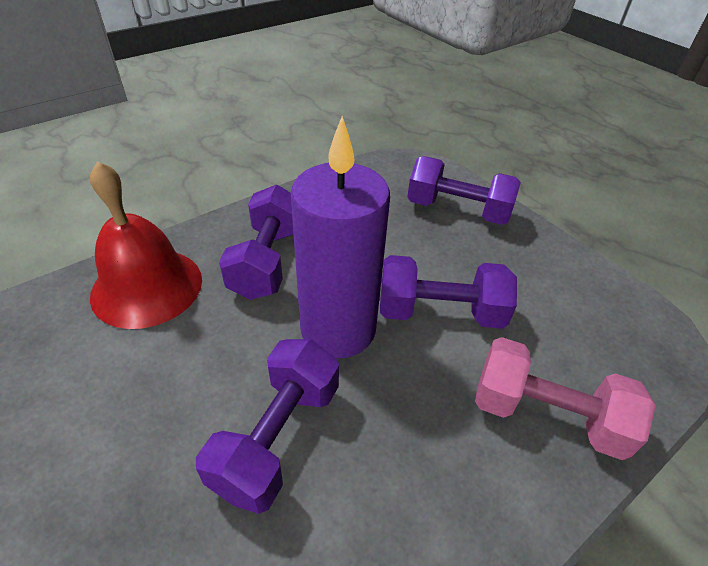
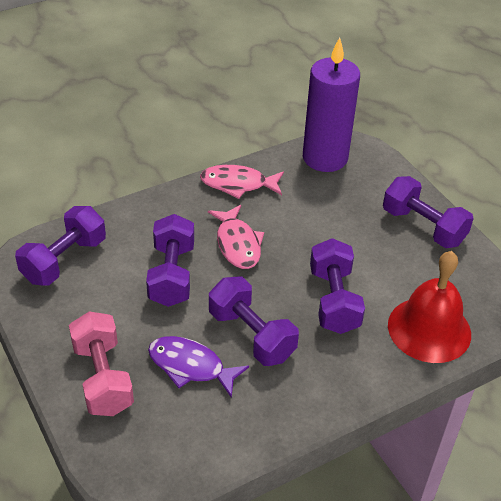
pink fish: 0 -> 2
purple dumbbell: 4 -> 5
purple fish: 0 -> 1

